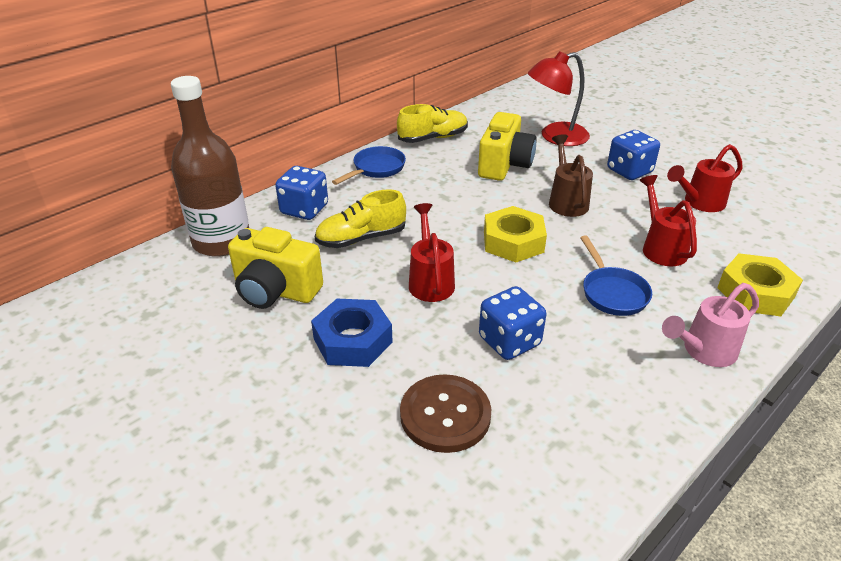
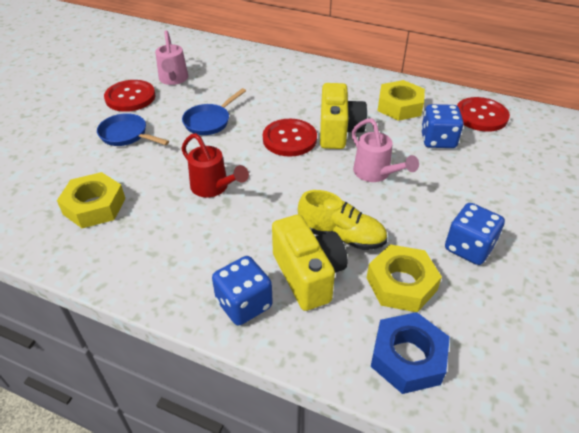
brown bottle: 1 -> 0
brown button: 1 -> 0
brown watering can: 1 -> 0
pink watering can: 1 -> 2
red button: 0 -> 3
red lamp: 1 -> 0
red watering can: 3 -> 1
yellow nut: 2 -> 3
yellow shoe: 2 -> 1

